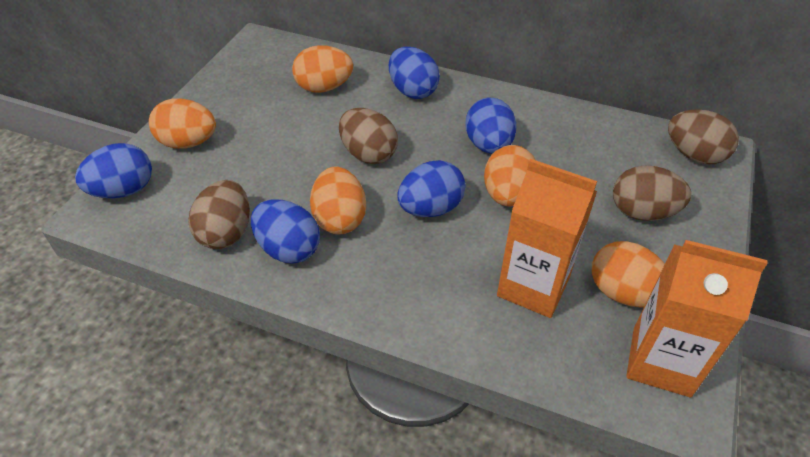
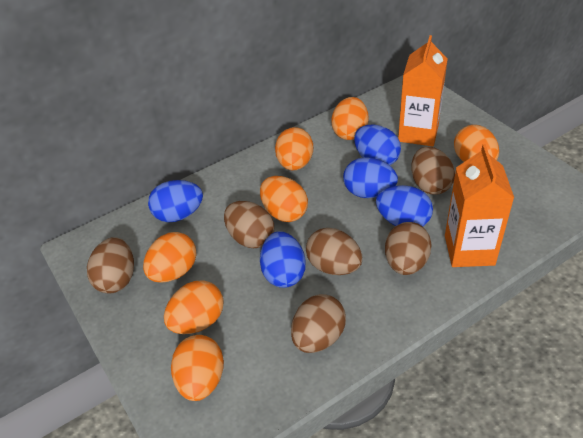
brown egg: 4 -> 6
orange egg: 5 -> 7

